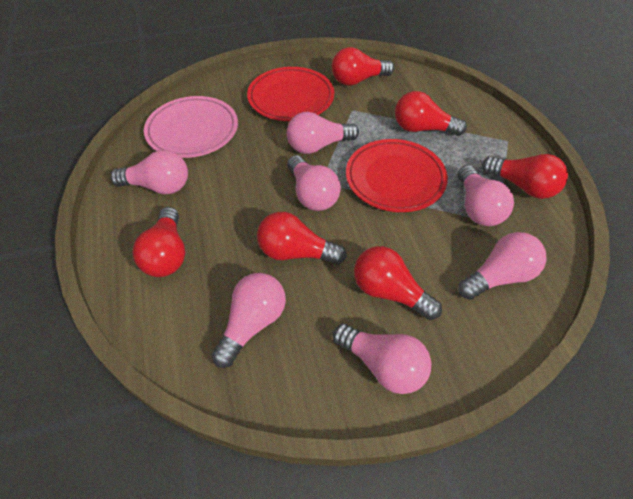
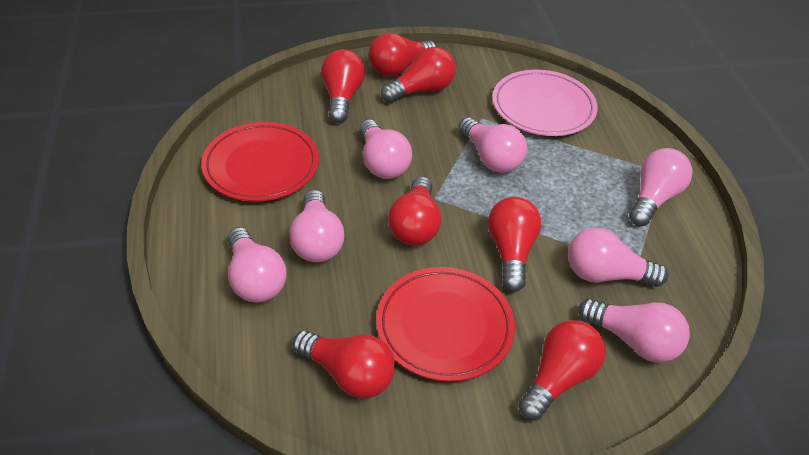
red light bulb: 6 -> 7

